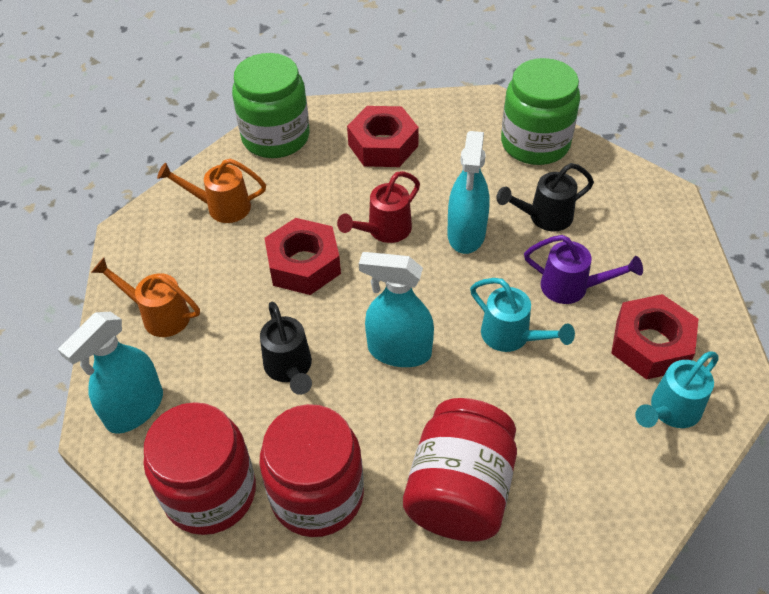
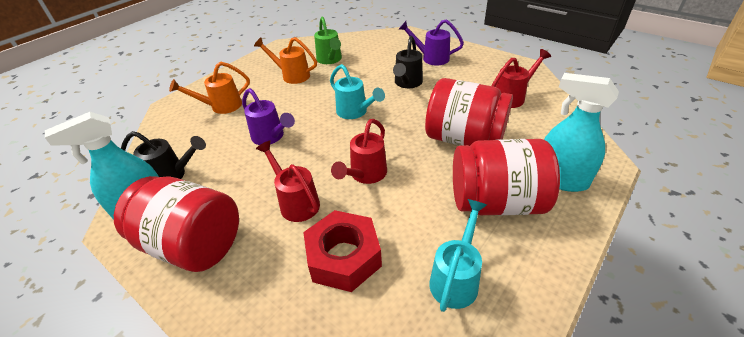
green jar: 2 -> 0
green watering can: 0 -> 1
purple watering can: 1 -> 2
red nut: 3 -> 1
red watering can: 1 -> 3
turquoise spray bottle: 3 -> 2

